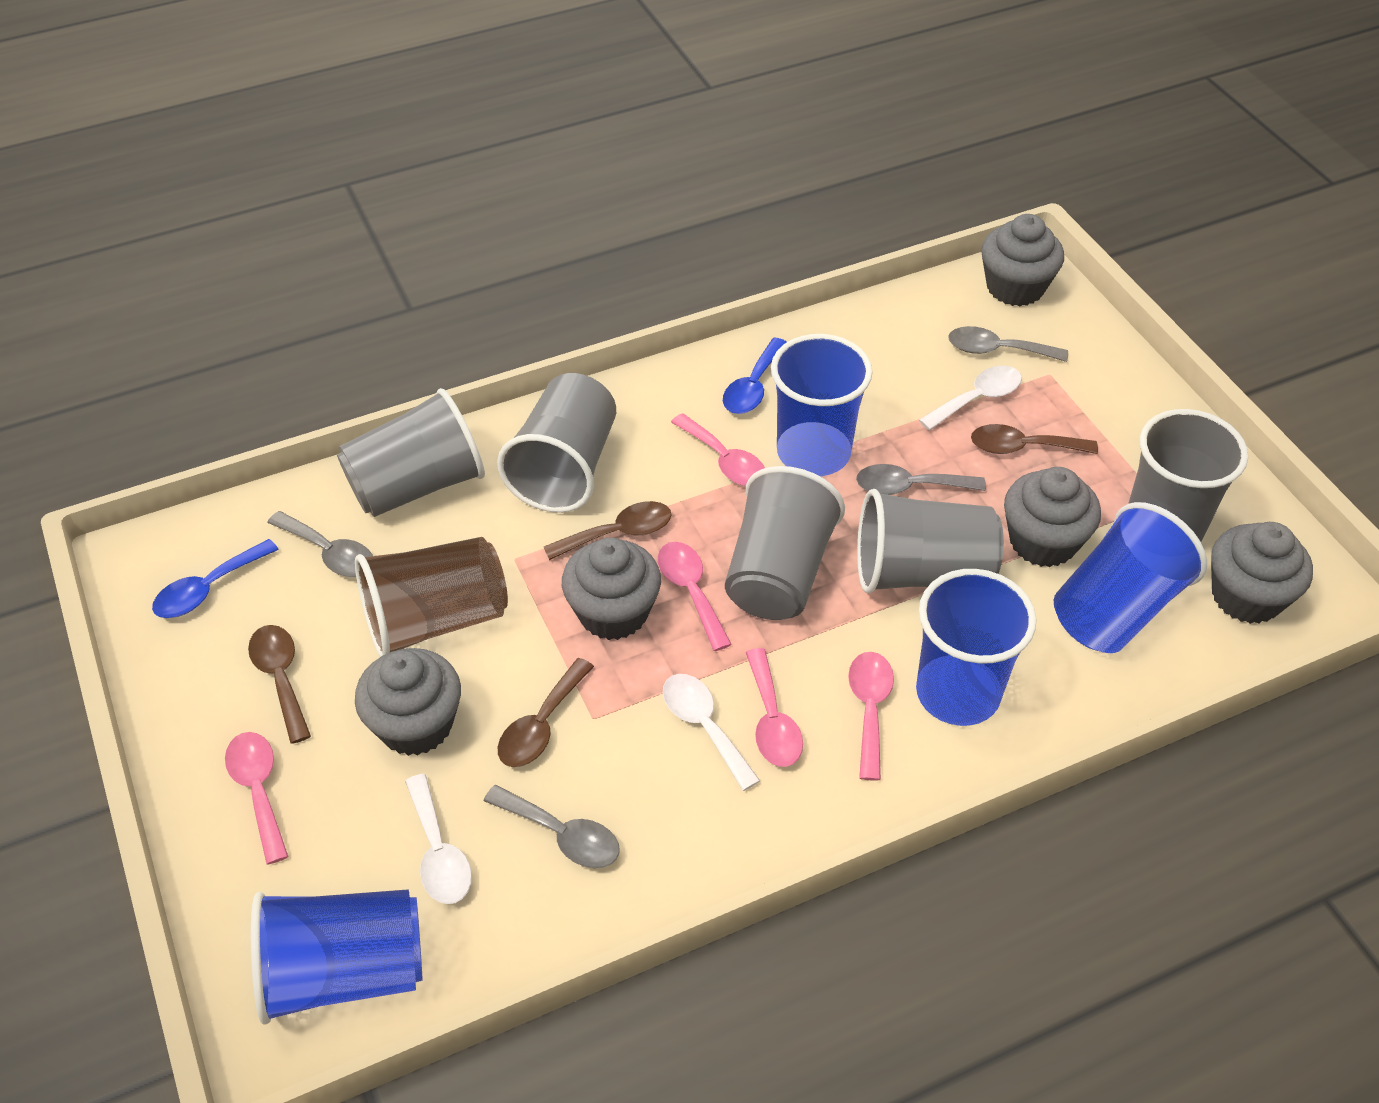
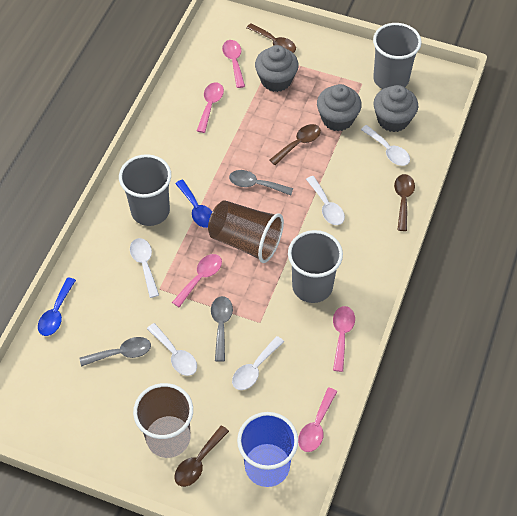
blue cup: 4 -> 1
brown cup: 1 -> 2
grey cup: 5 -> 3
grey cupcake: 5 -> 3
grey spoon: 4 -> 3
white spoon: 3 -> 5

